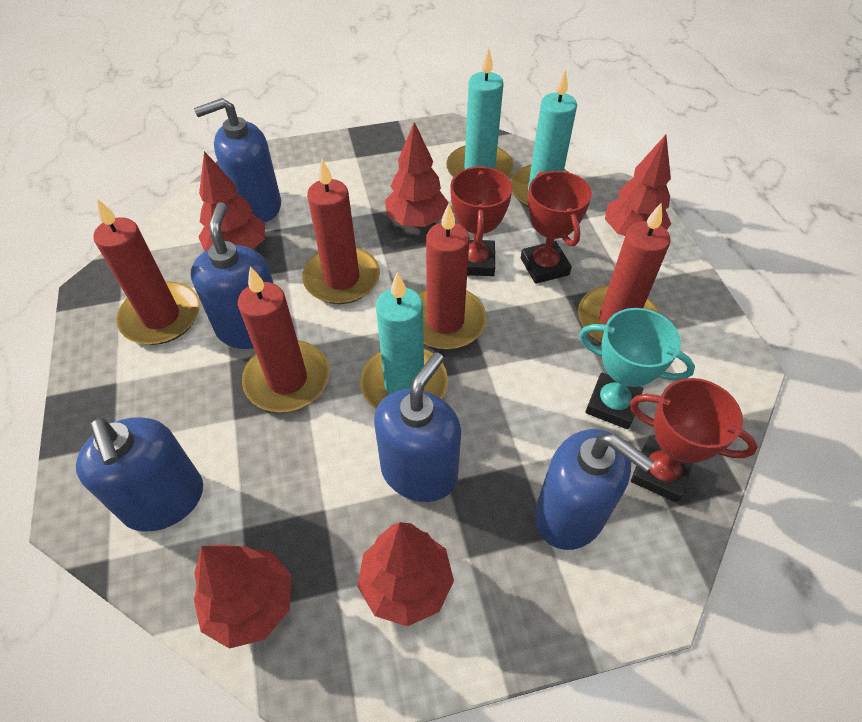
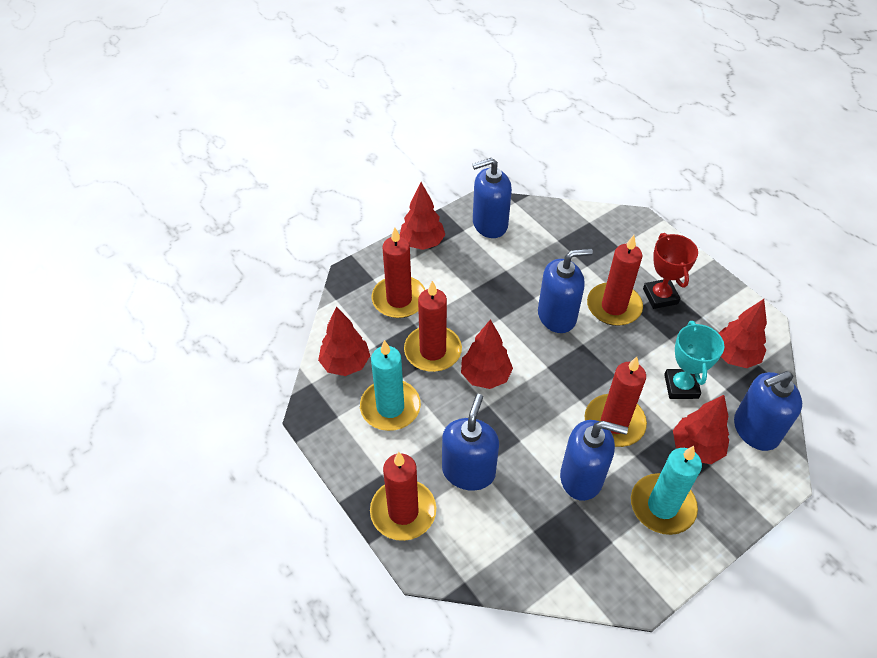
red trophy: 3 -> 1
turquoise candle: 3 -> 2

